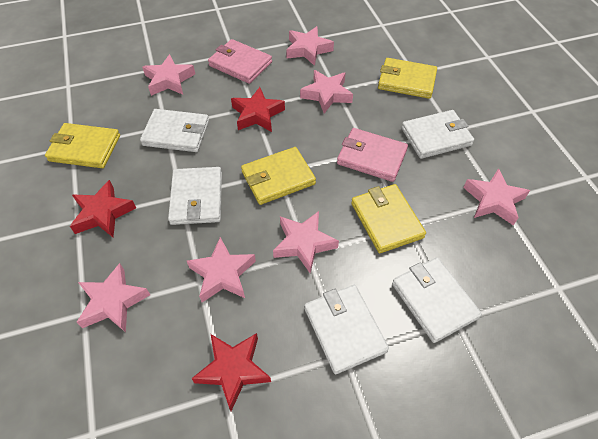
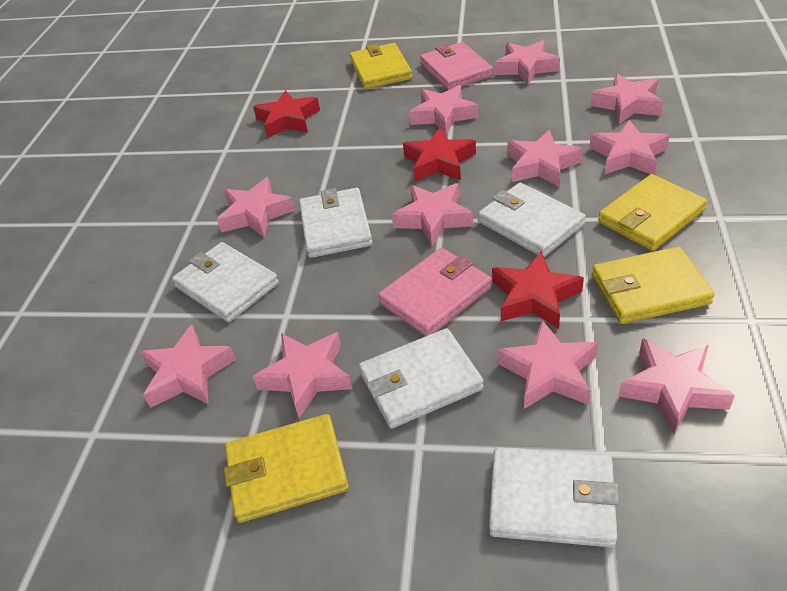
pink star: 7 -> 11

